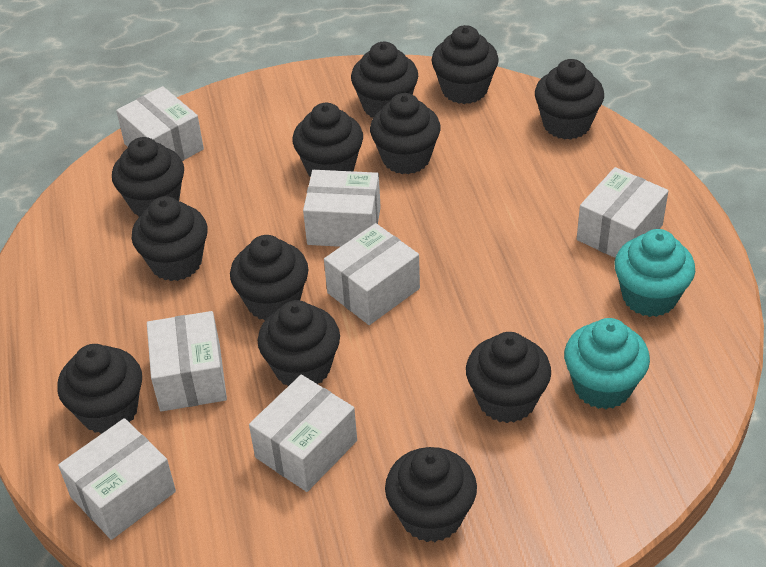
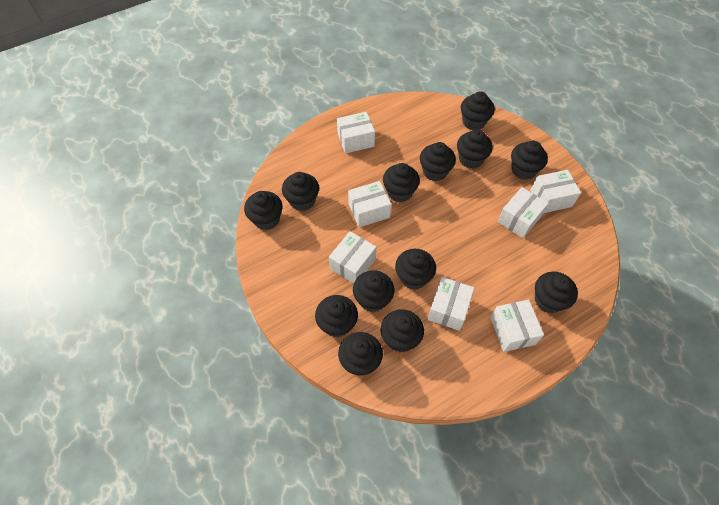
black cupcake: 12 -> 13
turquoise cupcake: 2 -> 0

